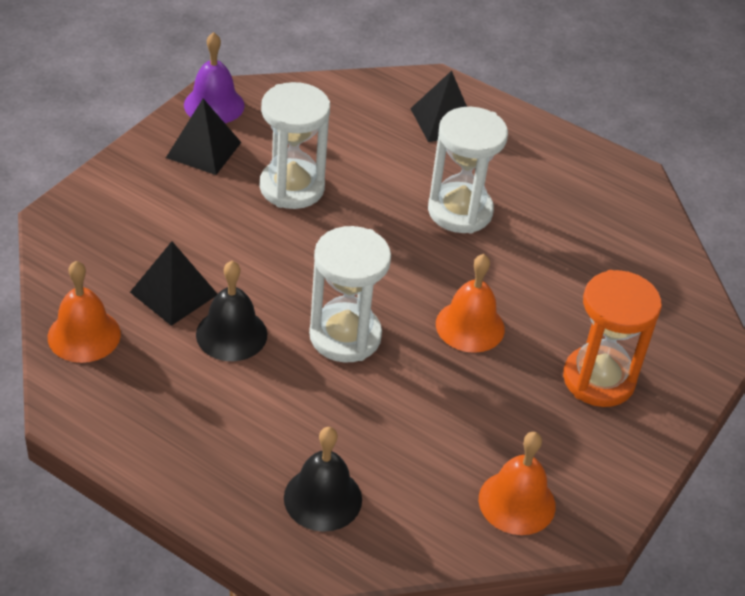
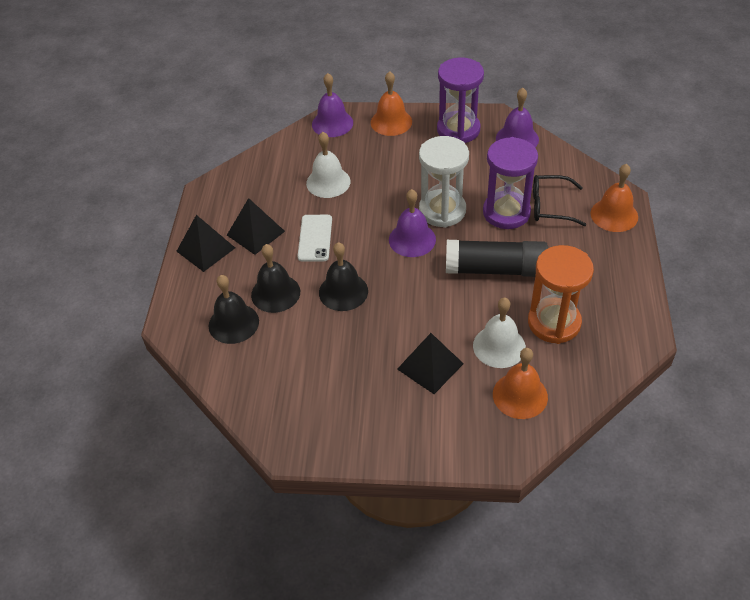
black bell: 2 -> 3
black glasses: 0 -> 1
black glue stick: 0 -> 1
purple bell: 1 -> 3
purple hourglass: 0 -> 2
white bell: 0 -> 2
white hourglass: 3 -> 1
white phone: 0 -> 1

